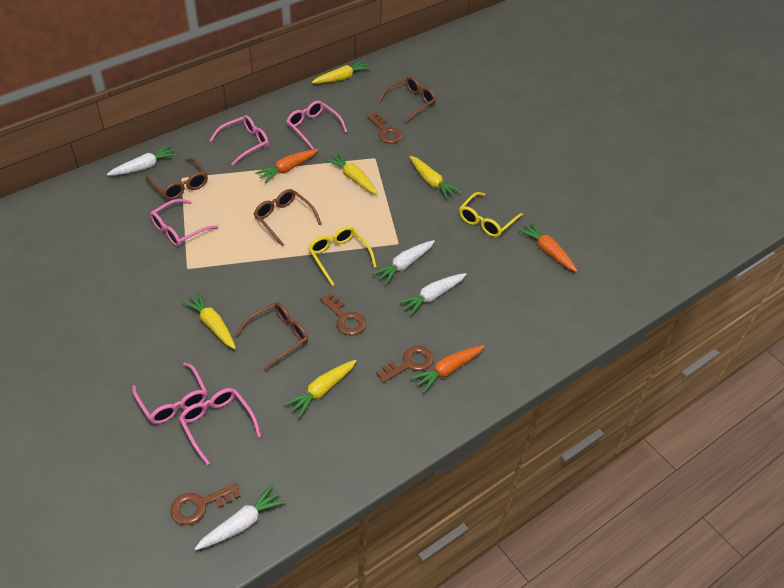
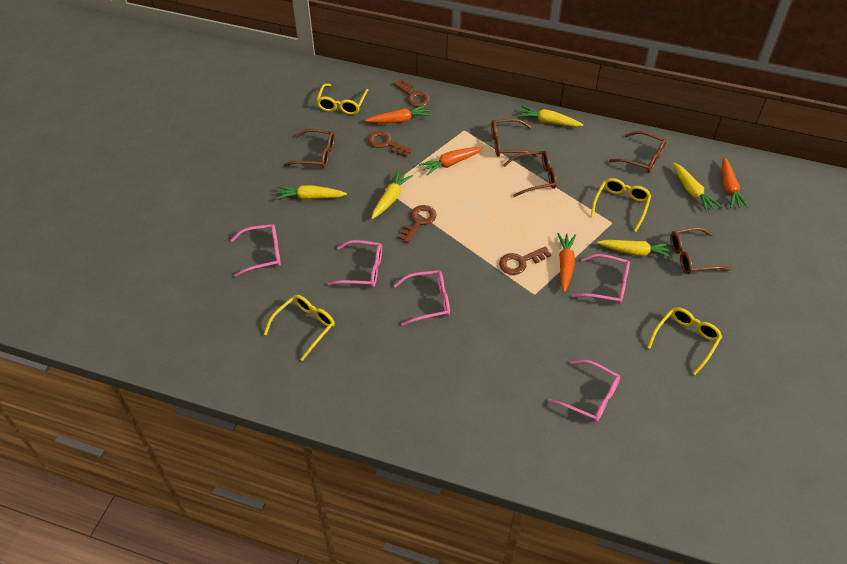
brown glasses: 4 -> 5
orange carrot: 3 -> 4
white carrot: 4 -> 0
yellow glasses: 2 -> 4

